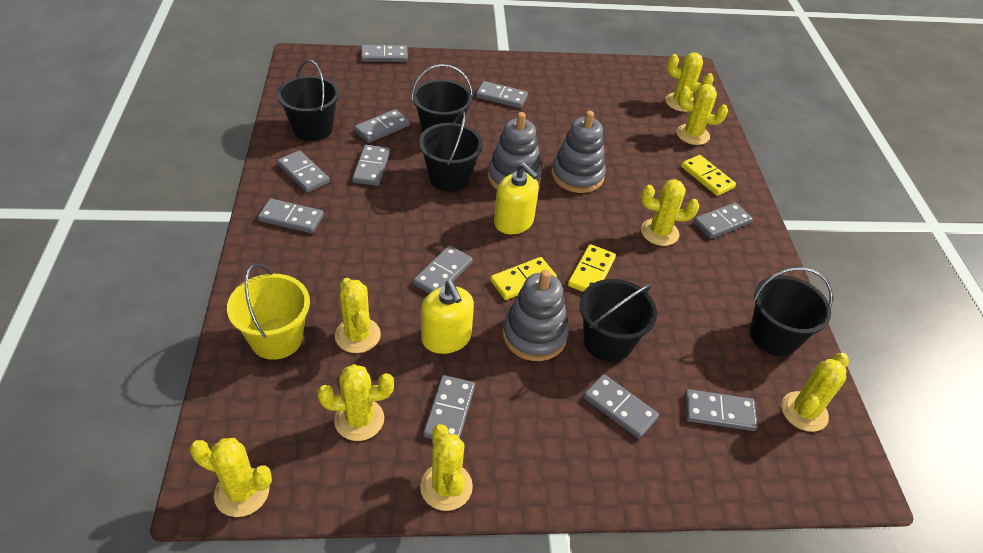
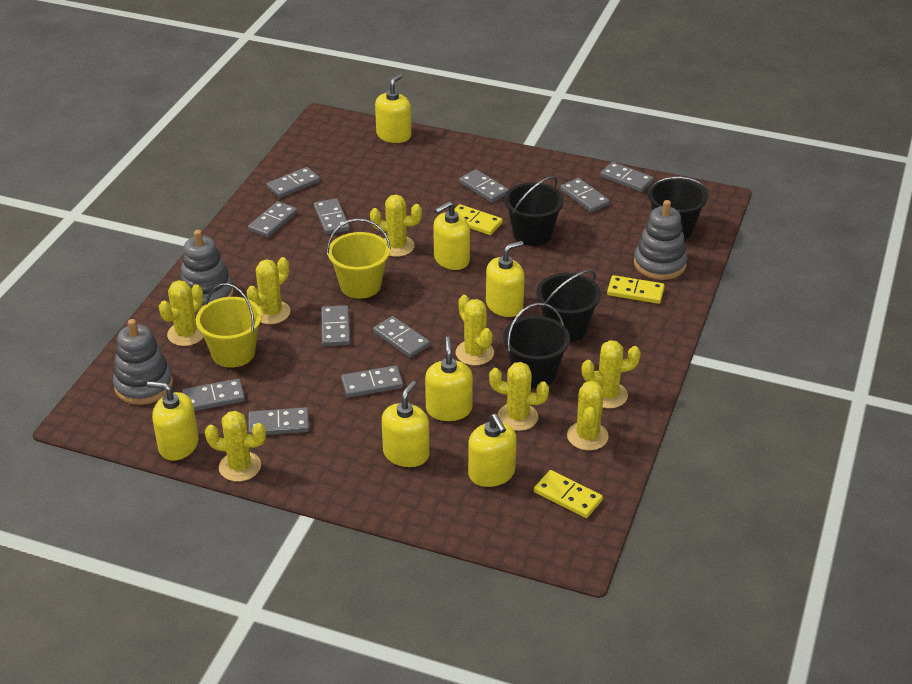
black bucket: 5 -> 4
yellow bucket: 1 -> 2
yellow soap dispenser: 2 -> 7

